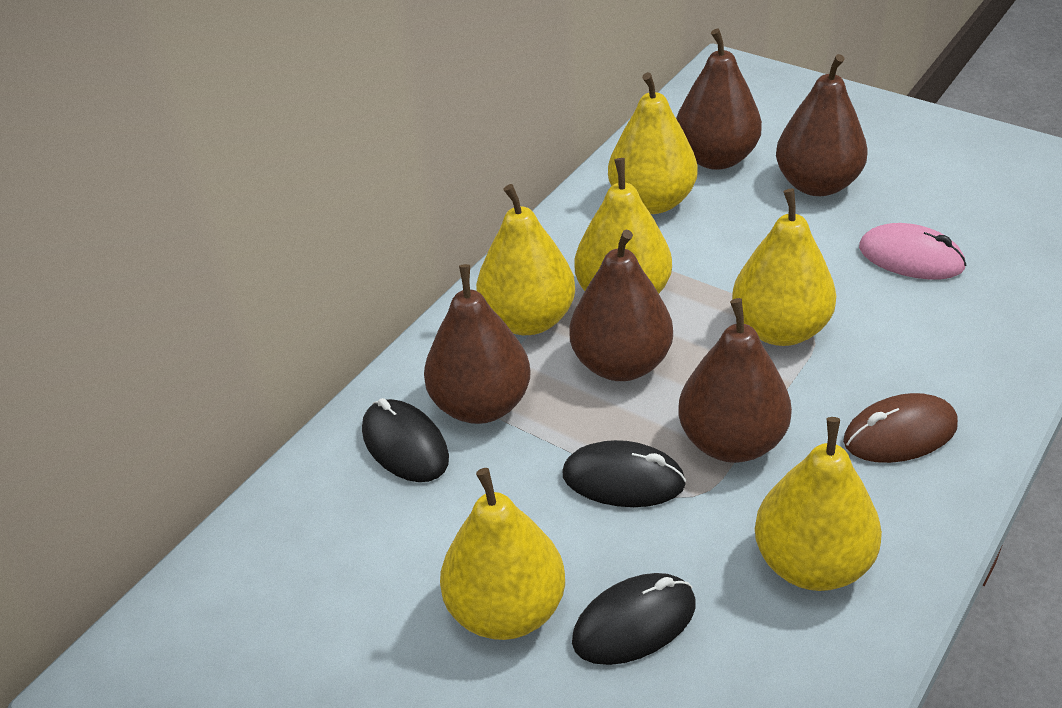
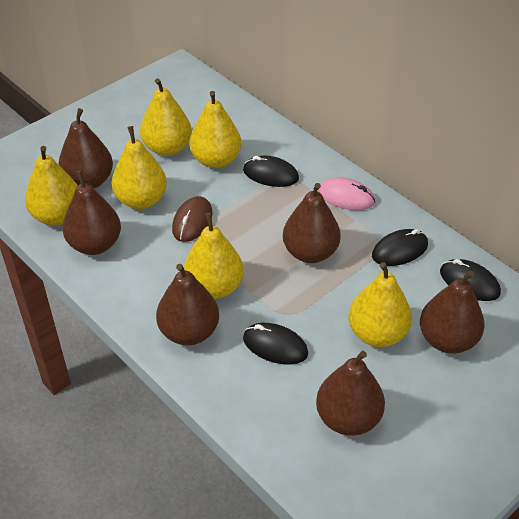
black mouse: 3 -> 4
brown pear: 5 -> 6

